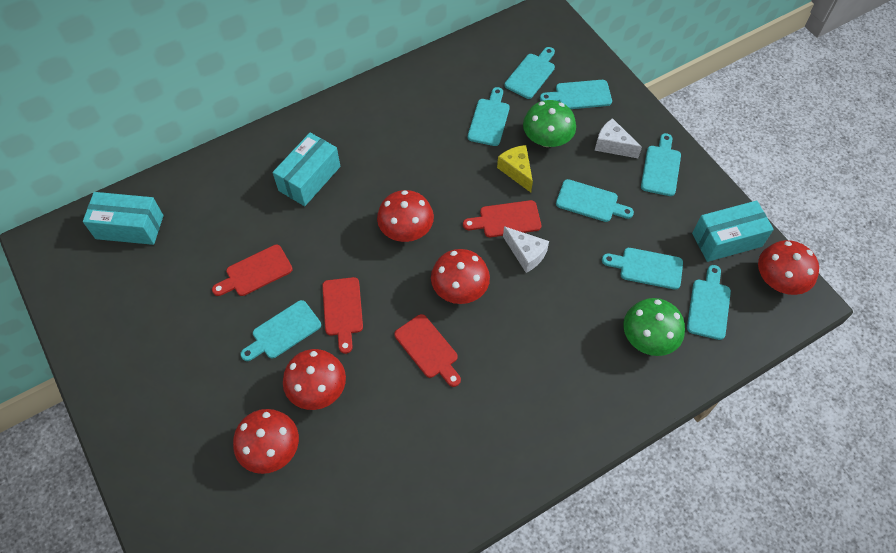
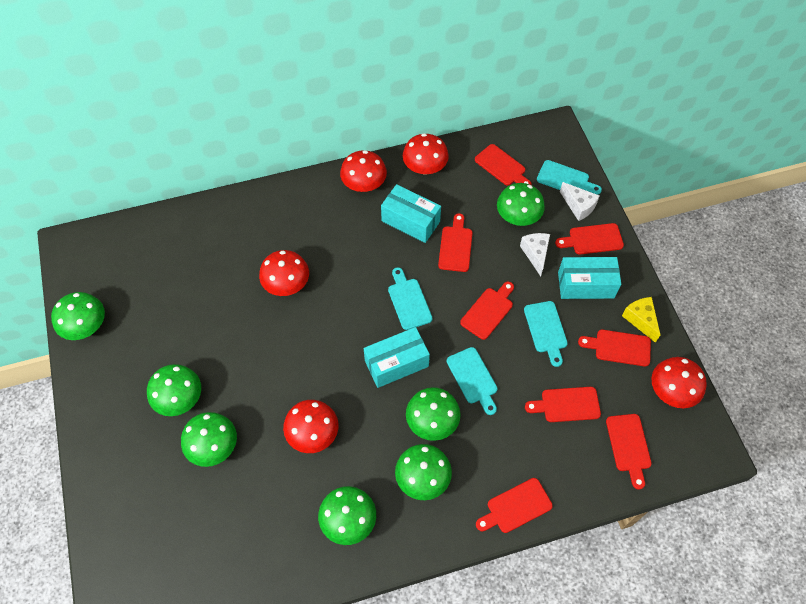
green mushroom: 2 -> 7
red cutting board: 4 -> 8
turquoise cutting board: 8 -> 4

